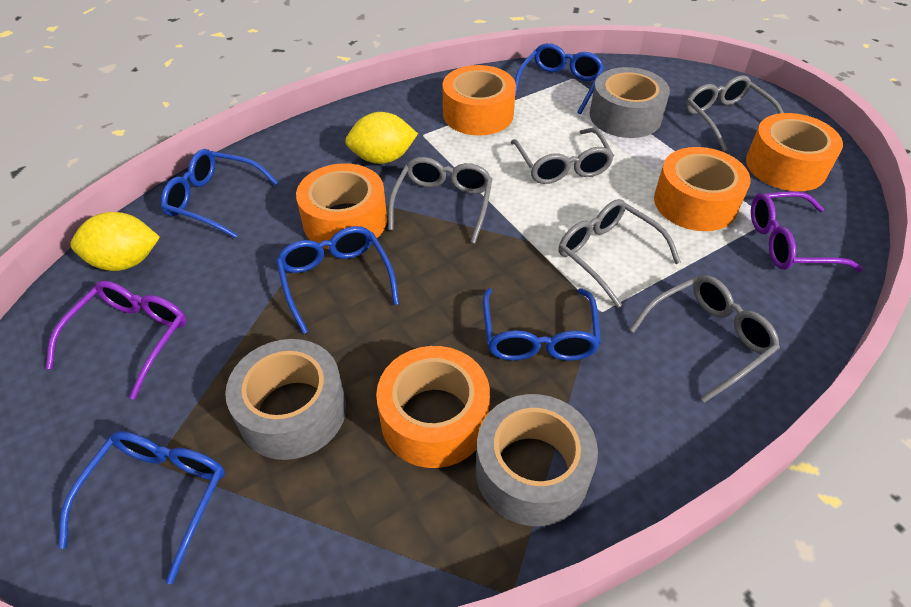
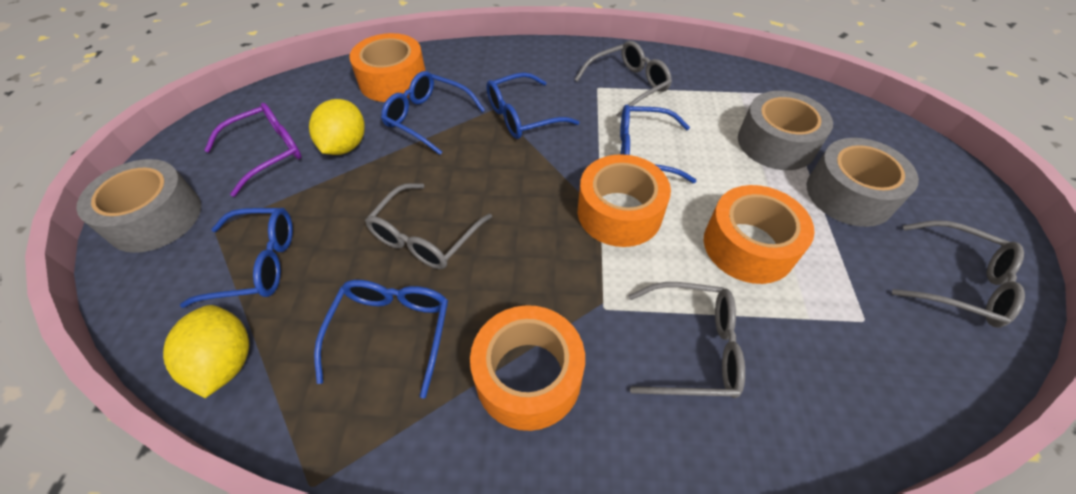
grey glasses: 5 -> 4
orange tape: 5 -> 4
purple glasses: 2 -> 1

